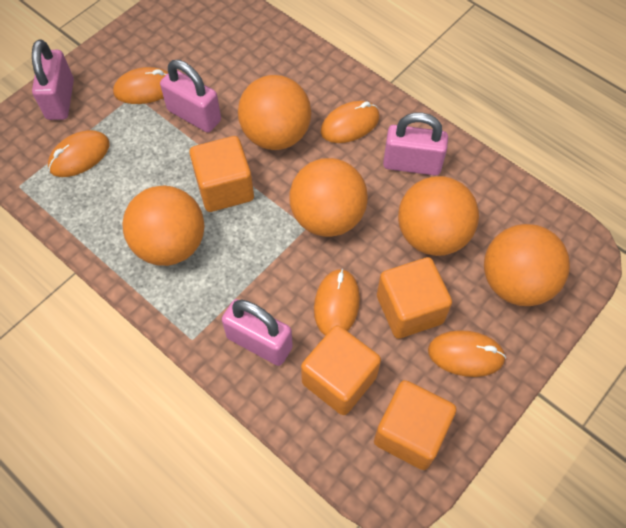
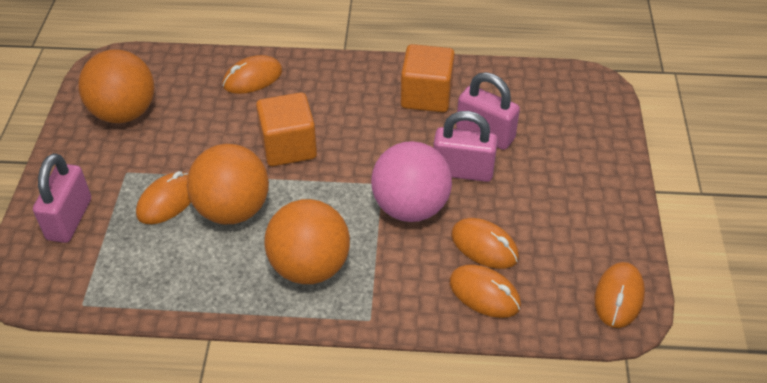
orange ball: 5 -> 3
orange cube: 4 -> 2
pink ball: 0 -> 1
pink padlock: 4 -> 3

